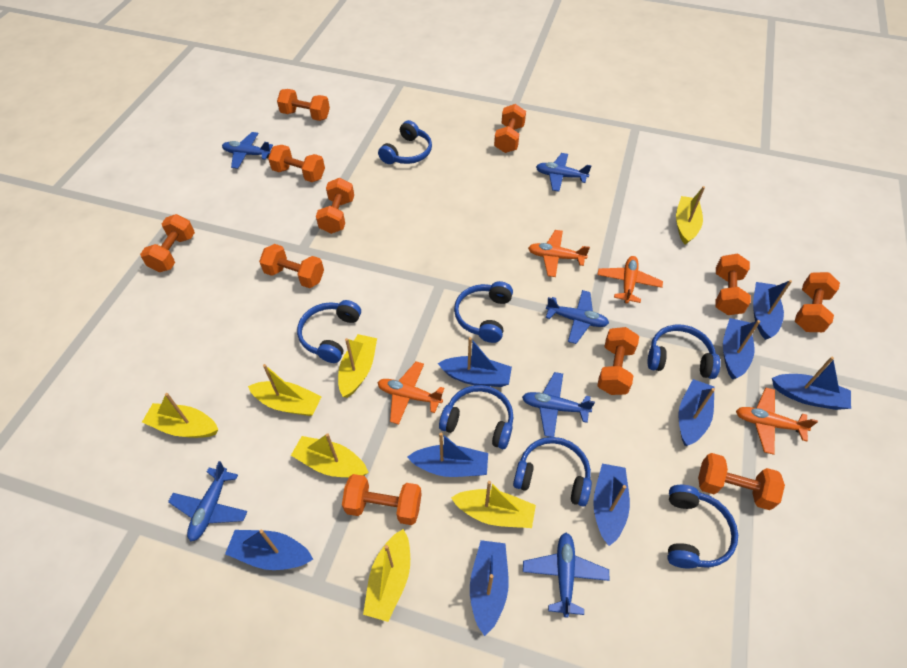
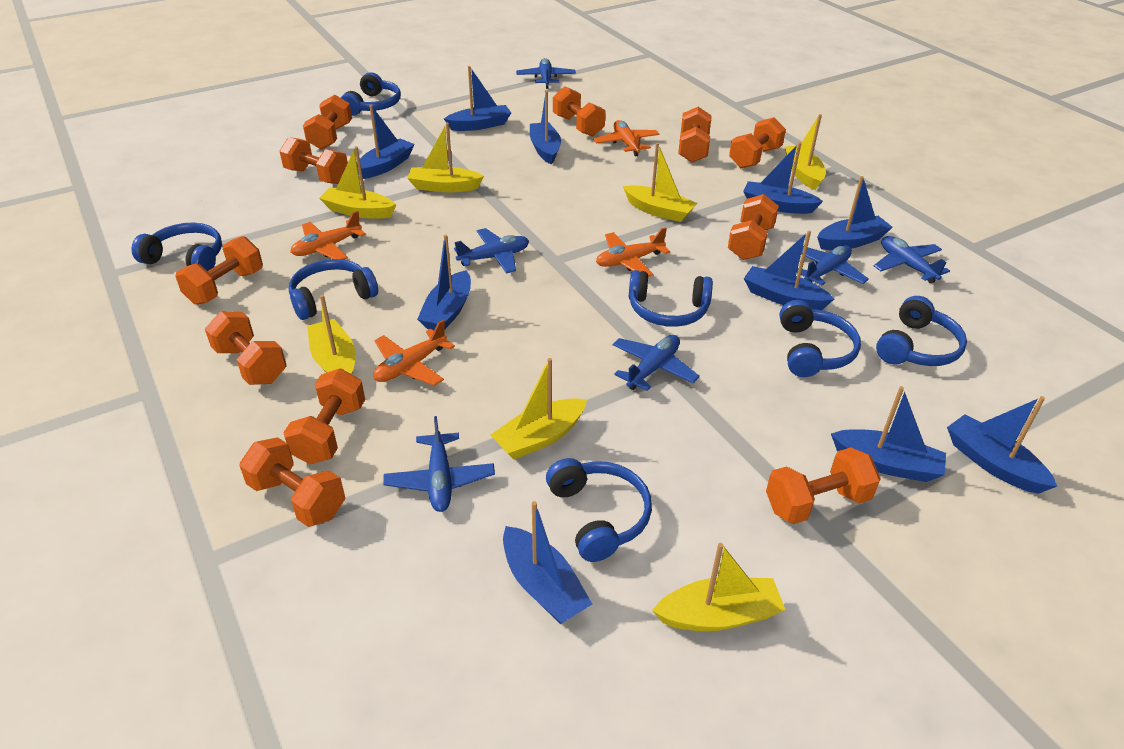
blue boat: 9 -> 10

